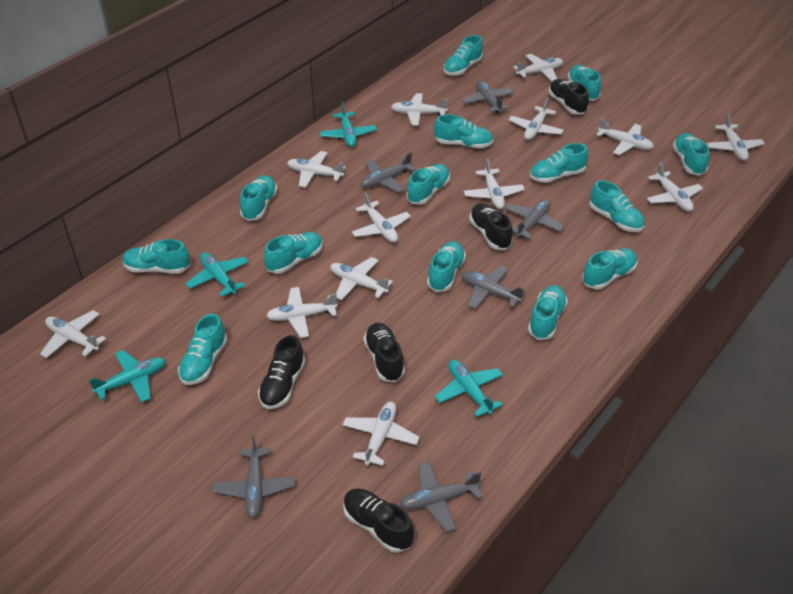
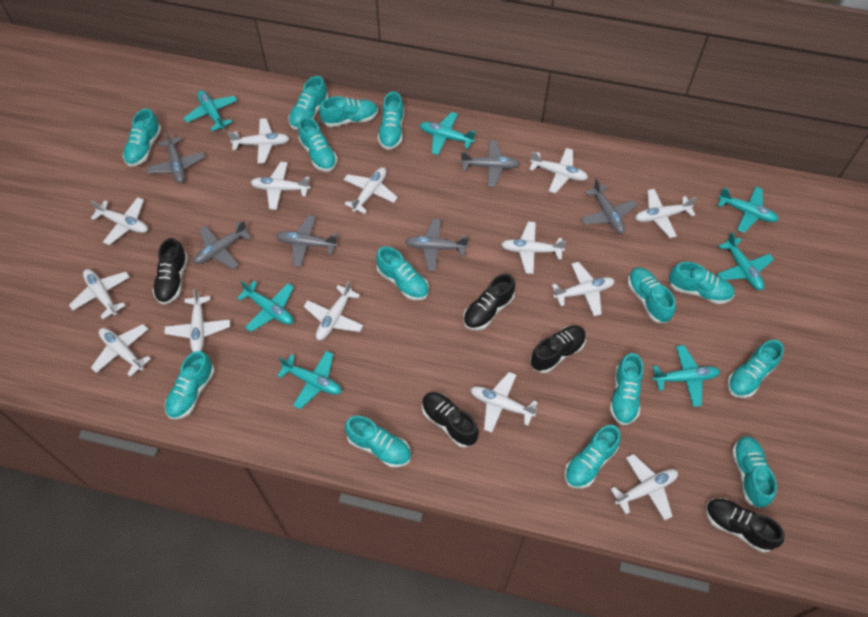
turquoise plane: 4 -> 7
white plane: 13 -> 14

